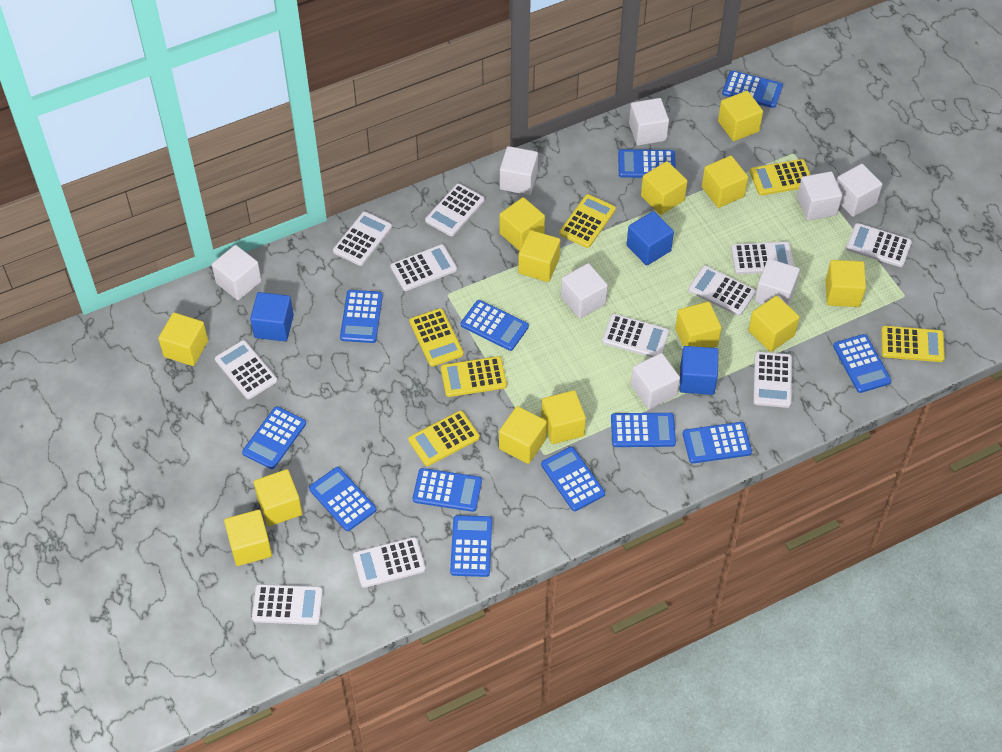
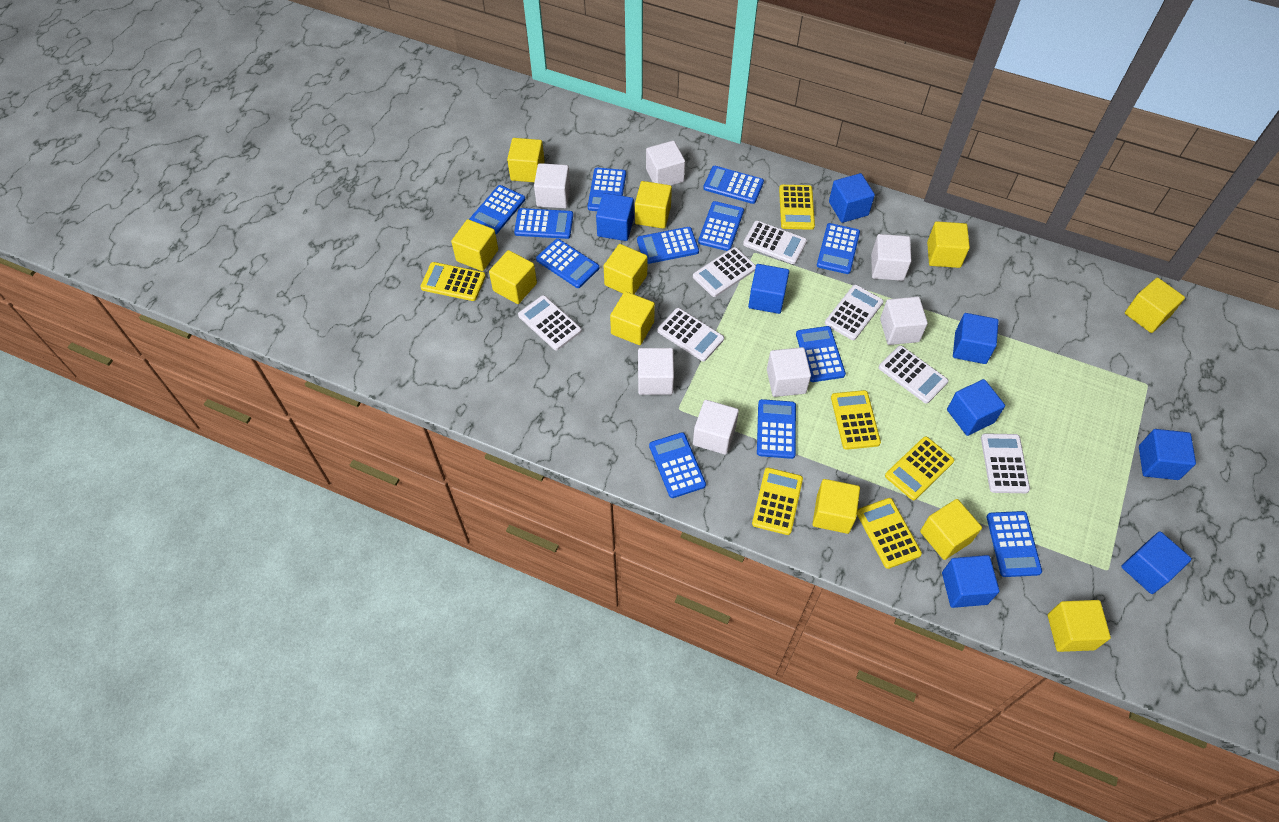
blue cube: 3 -> 8
white calculator: 11 -> 7
white cube: 8 -> 7
yellow cube: 13 -> 11

